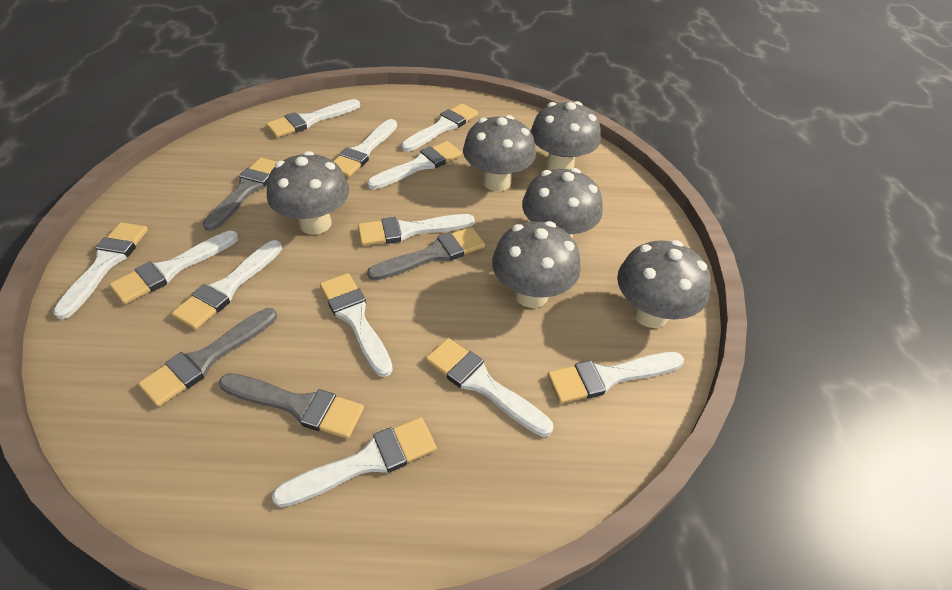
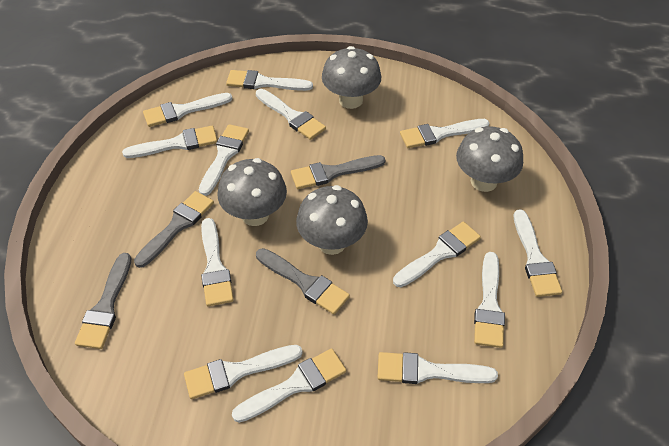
grey mushroom: 6 -> 4
white brush: 12 -> 13

